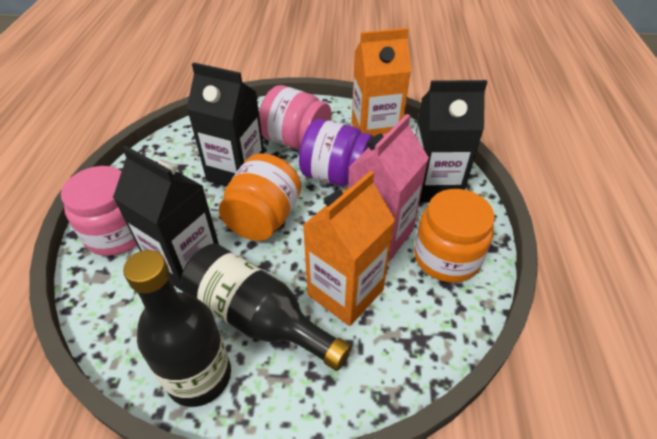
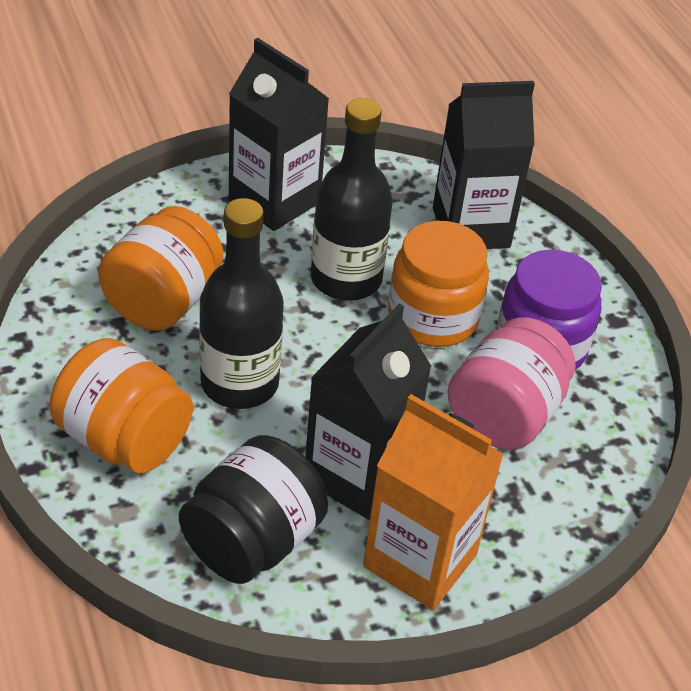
black jar: 0 -> 1
orange carton: 2 -> 1
orange jar: 2 -> 3
pink carton: 1 -> 0
pink jar: 2 -> 1

